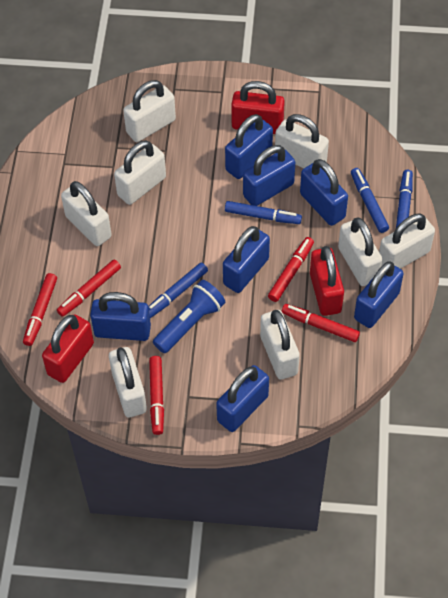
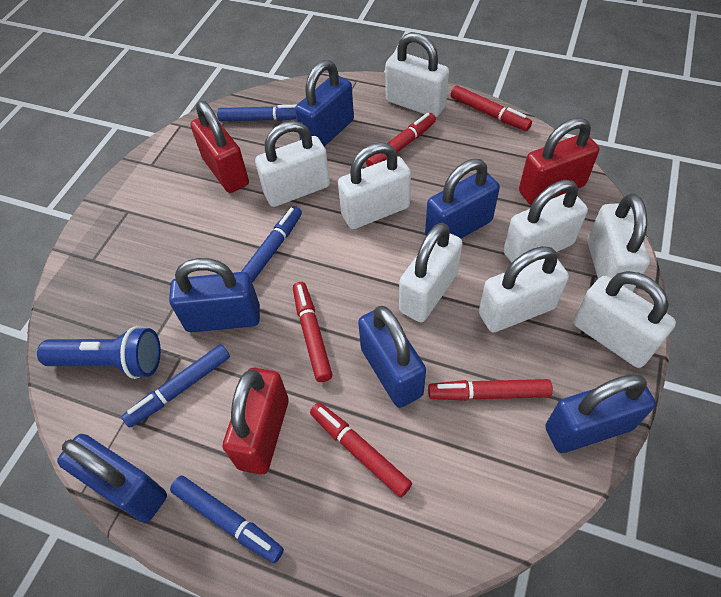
blue padlock: 7 -> 6

